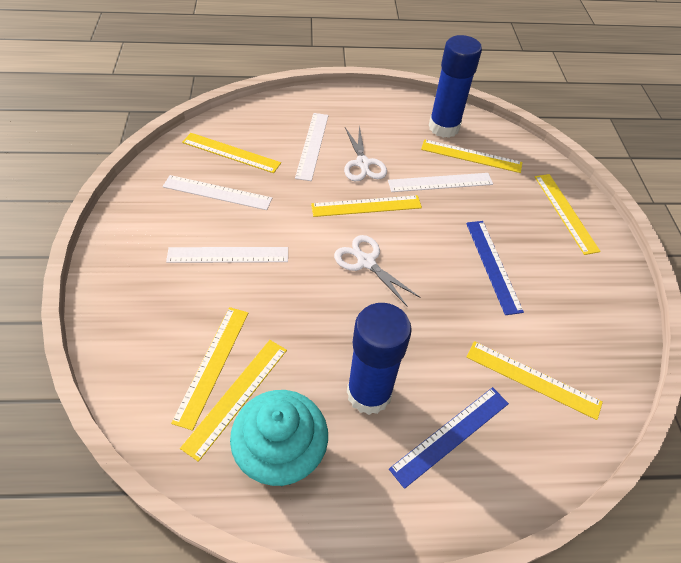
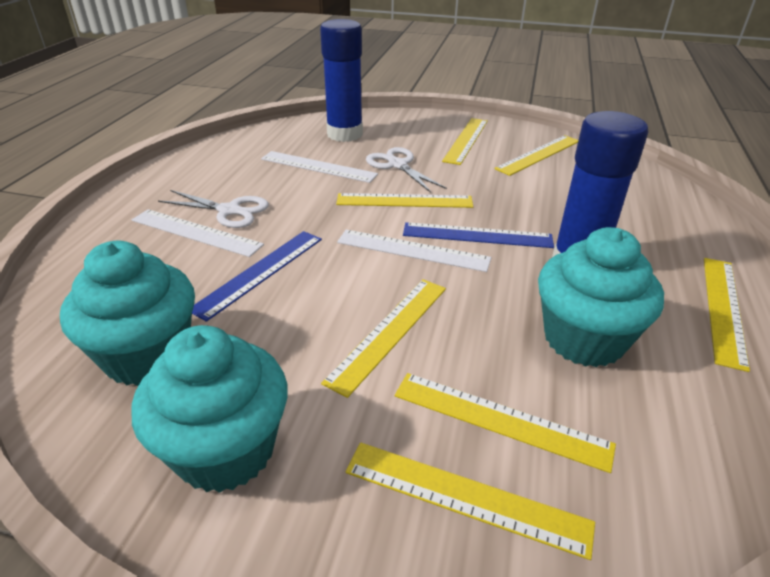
turquoise cupcake: 1 -> 3
white ruler: 4 -> 3

